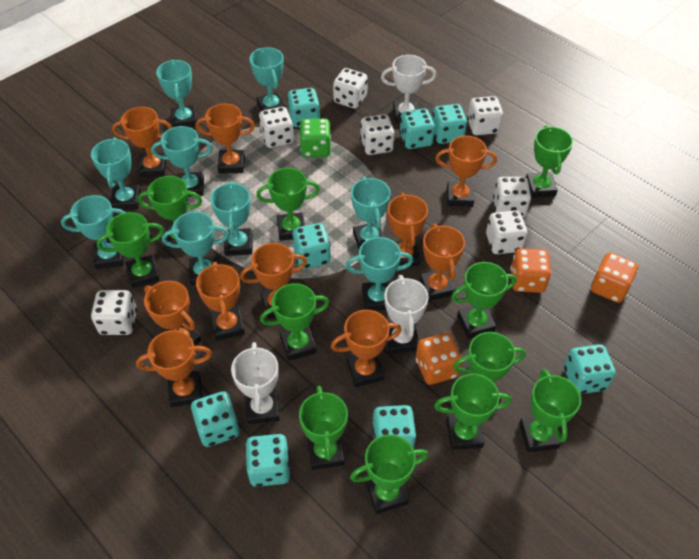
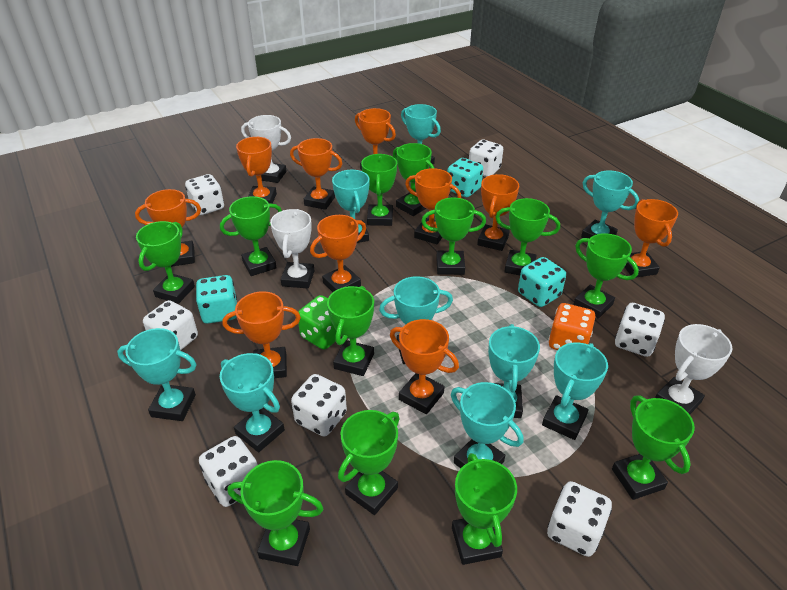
green trophy: 11 -> 12
orange dice: 3 -> 1
turquoise dice: 8 -> 3

